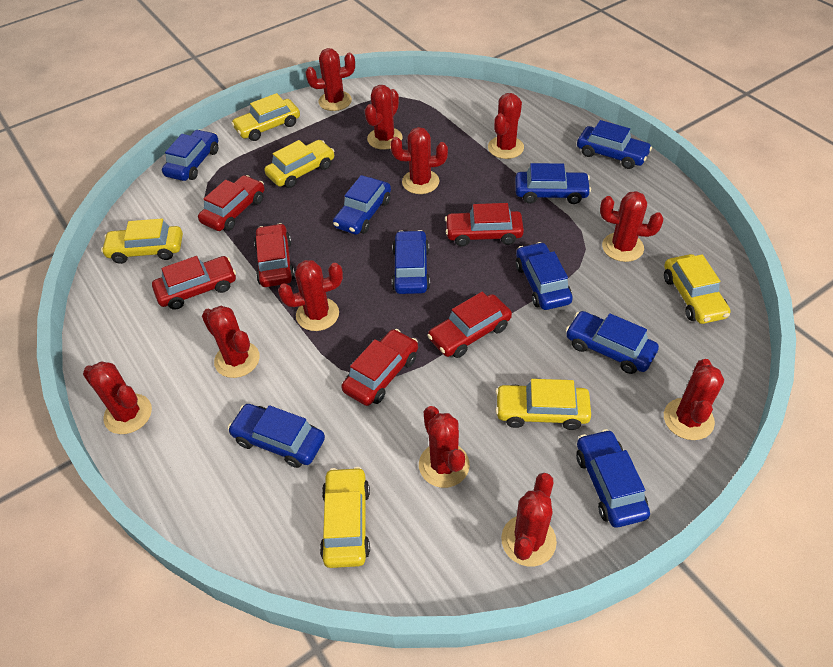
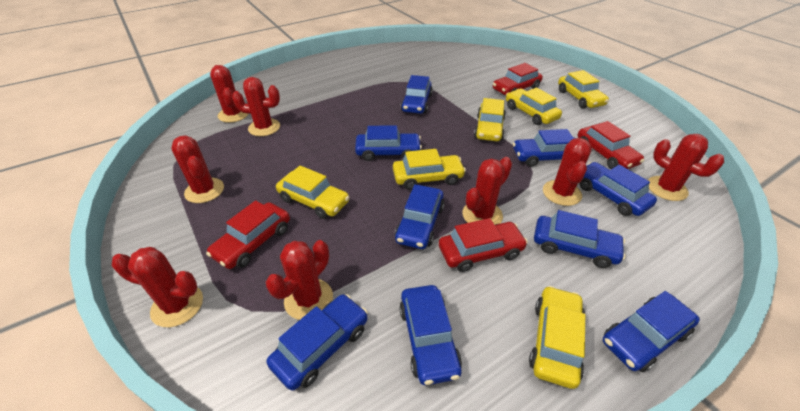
red cactus: 11 -> 8
red car: 6 -> 4

